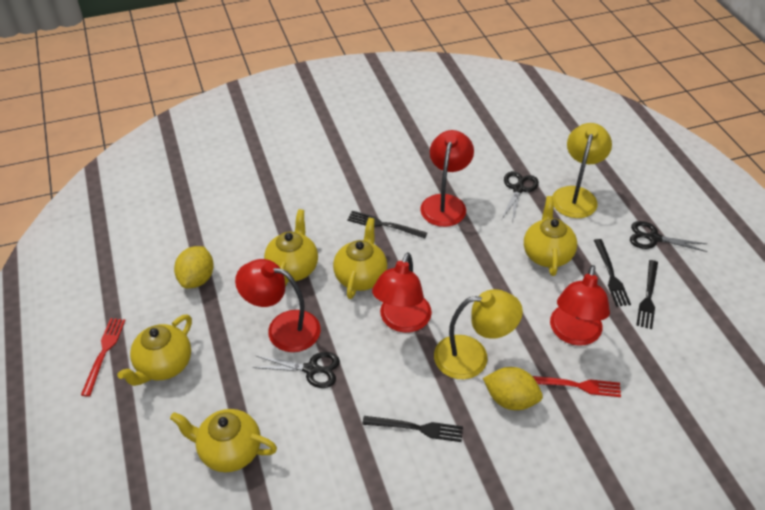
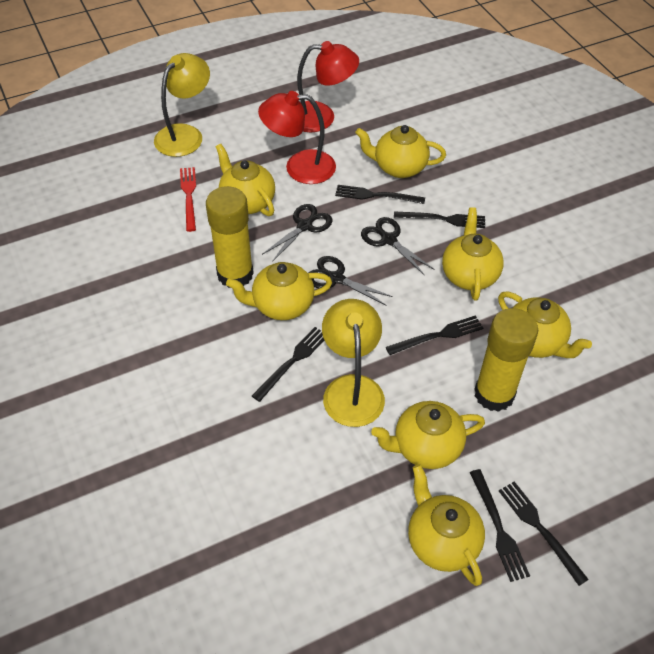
black fork: 4 -> 6
red fork: 2 -> 1
red lamp: 4 -> 2
yellow glue stick: 0 -> 2
yellow lemon: 2 -> 0
yellow teapot: 5 -> 7

